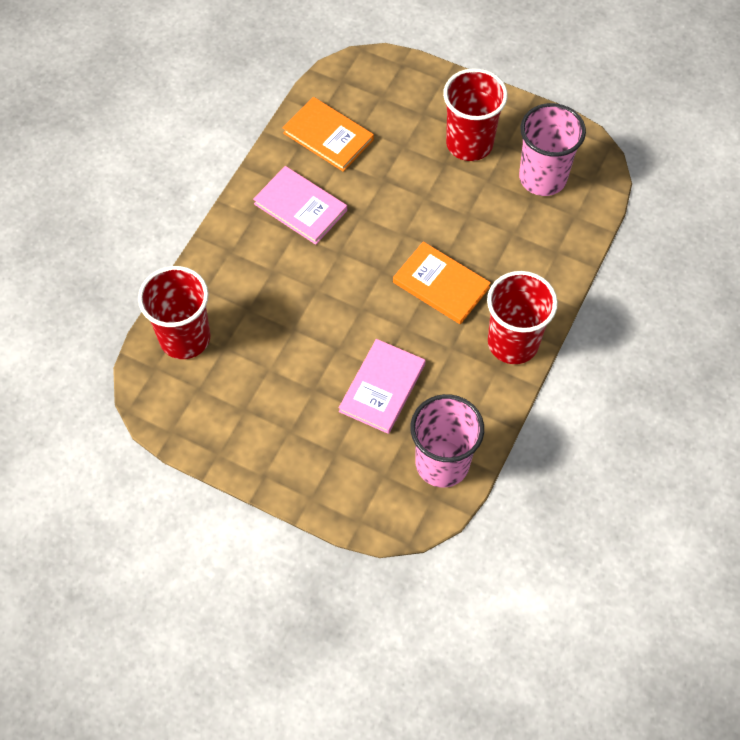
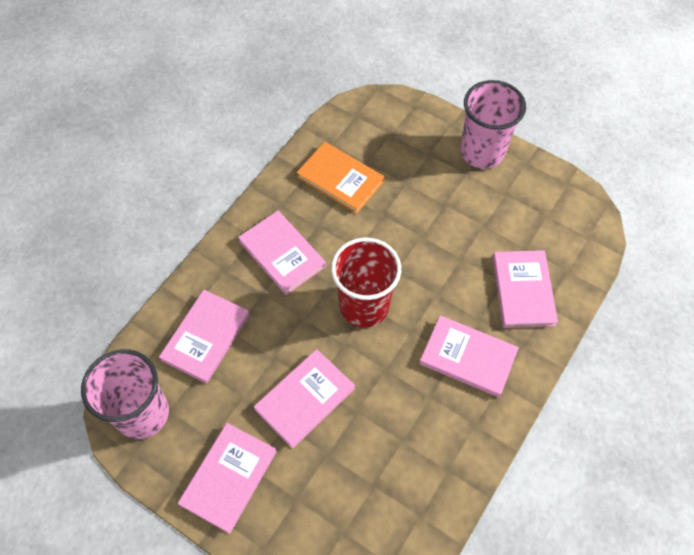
orange book: 2 -> 1
pink book: 2 -> 6
red cup: 3 -> 1

